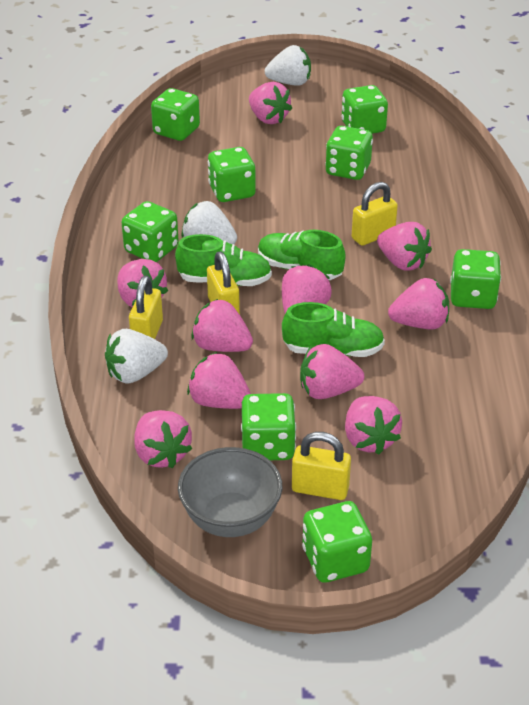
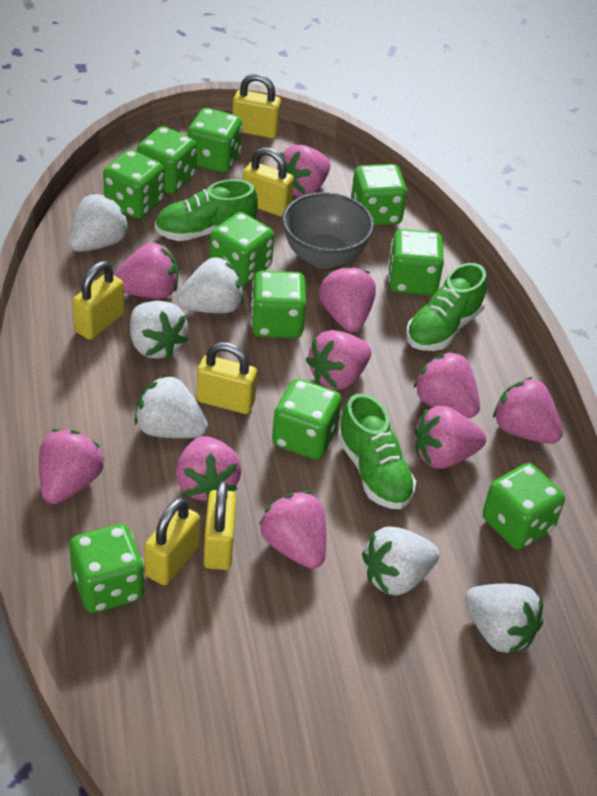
green dice: 8 -> 10
white strawberry: 3 -> 6
yellow padlock: 4 -> 6

